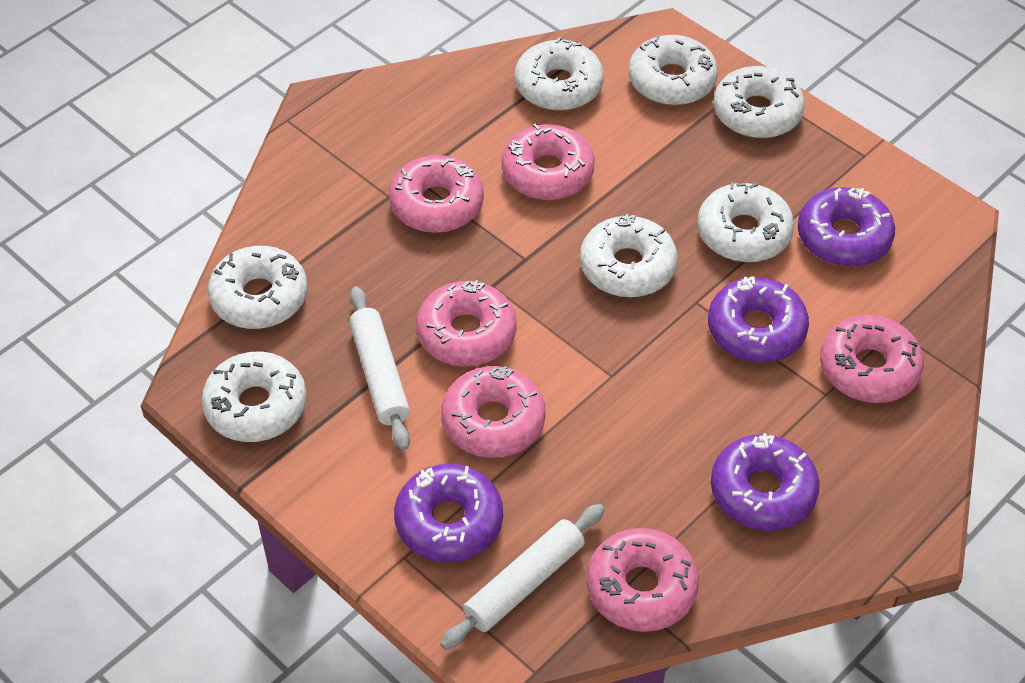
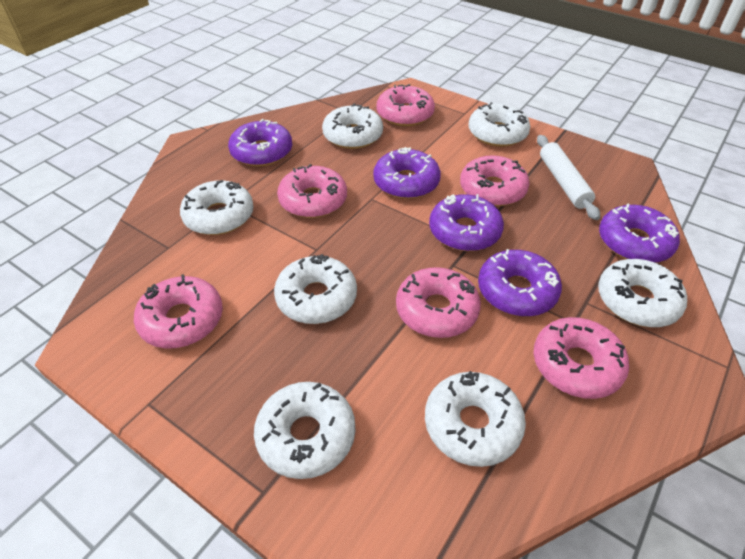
purple donut: 4 -> 5
white rolling pin: 2 -> 1

